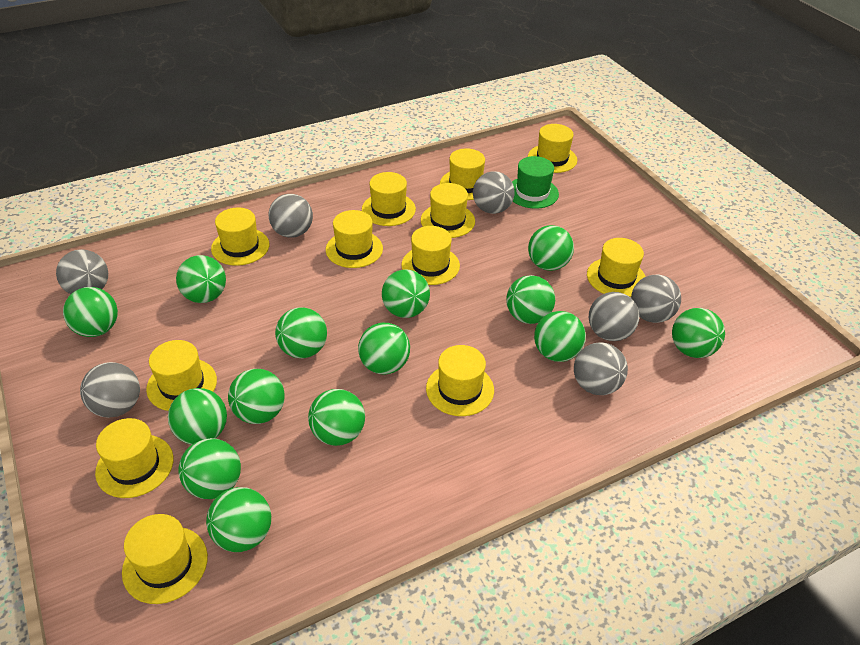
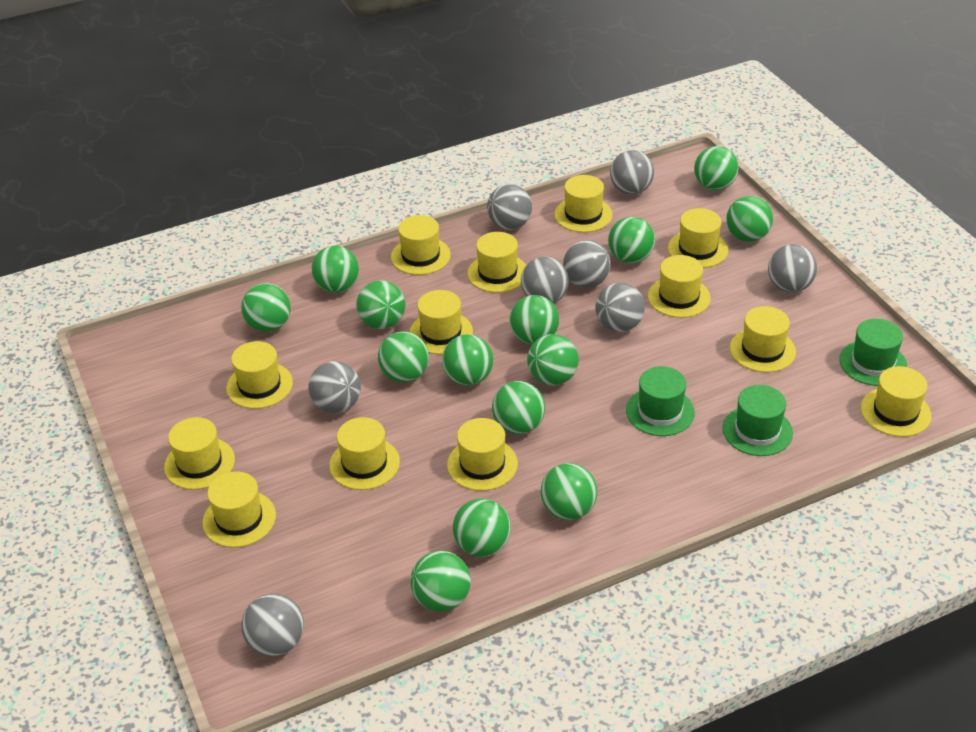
green hat: 1 -> 3
grey ball: 7 -> 8
yellow hat: 12 -> 13

